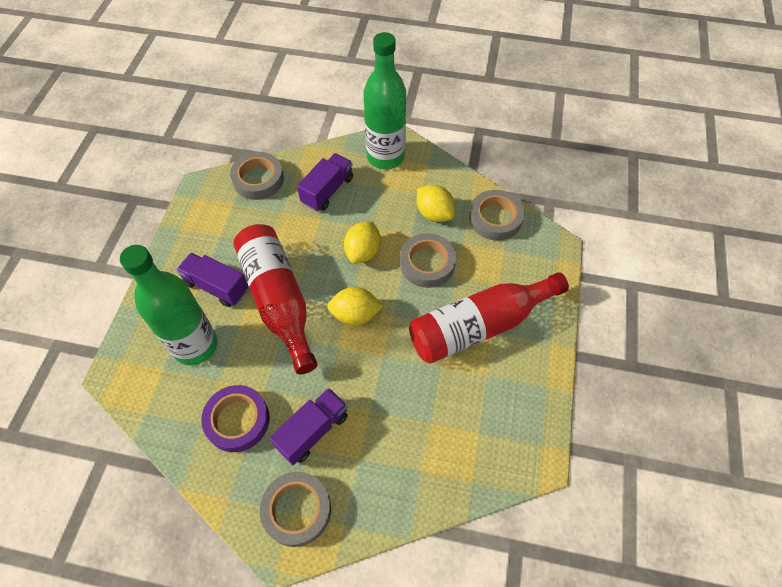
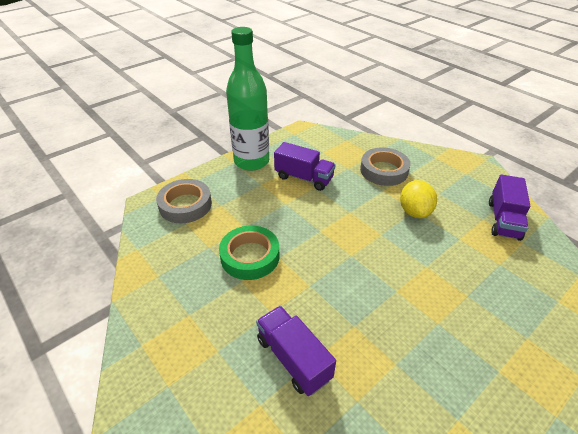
green bottle: 2 -> 1
green tape: 0 -> 1
grey tape: 4 -> 2
purple tape: 1 -> 0
red bottle: 2 -> 0
yellow lemon: 3 -> 1

